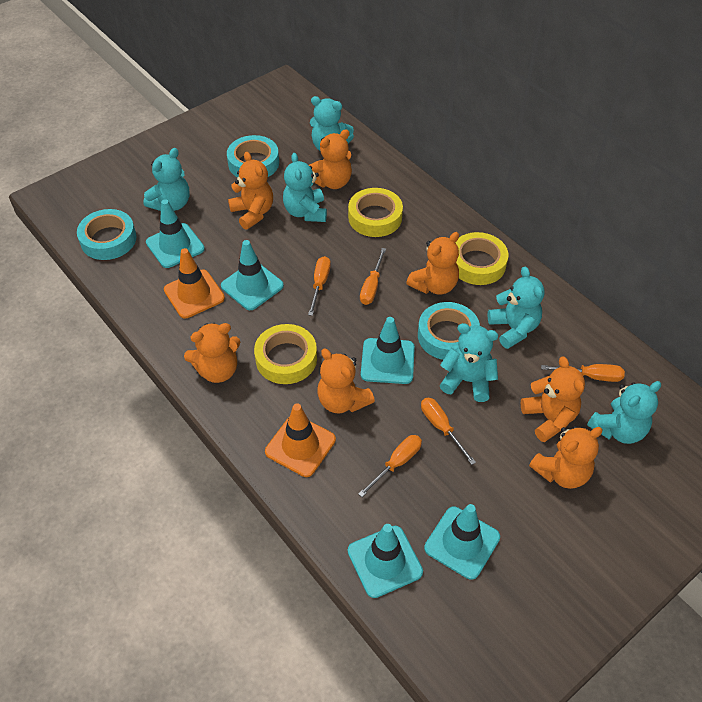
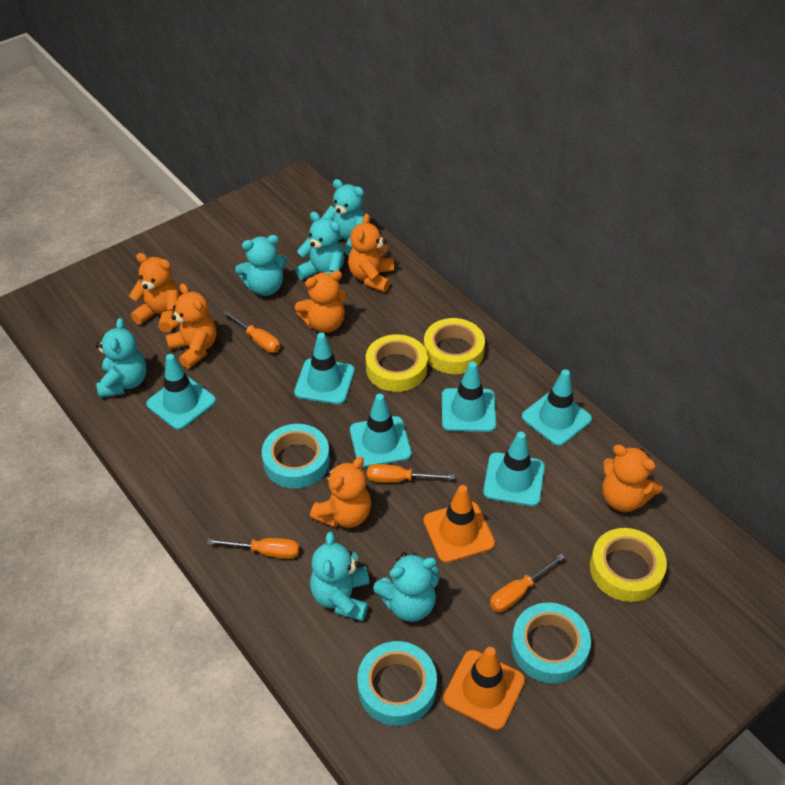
orange screwdriver: 5 -> 4
orange teddy bear: 7 -> 6
turquoise traffic cone: 5 -> 6

